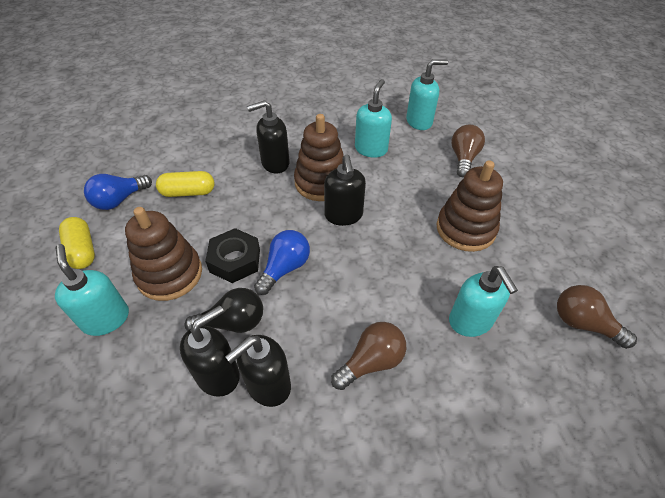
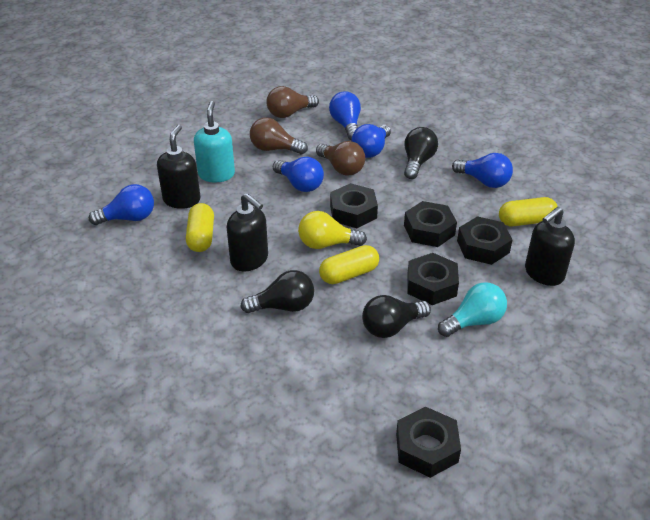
black light bulb: 1 -> 3
black nut: 1 -> 5
black soap dispenser: 4 -> 3
blue light bulb: 2 -> 5
brown stacking toy: 3 -> 0
turquoise light bulb: 0 -> 1
turquoise soap dispenser: 4 -> 1
yellow capsule: 2 -> 3
yellow light bulb: 0 -> 1

